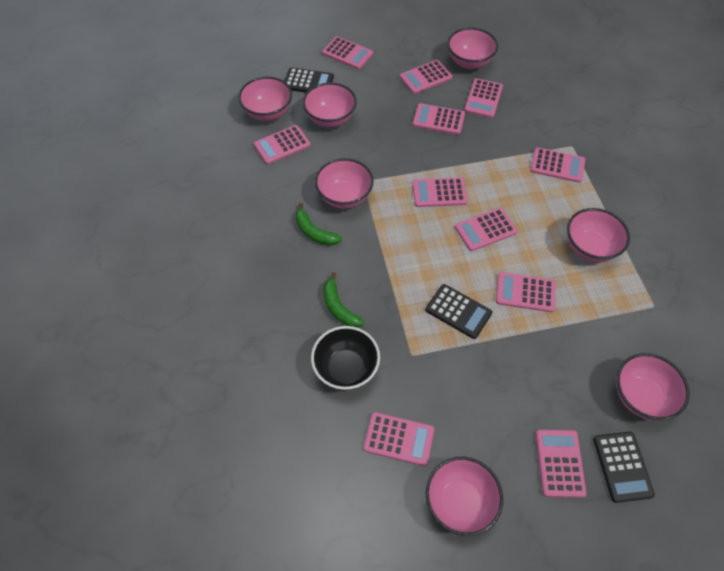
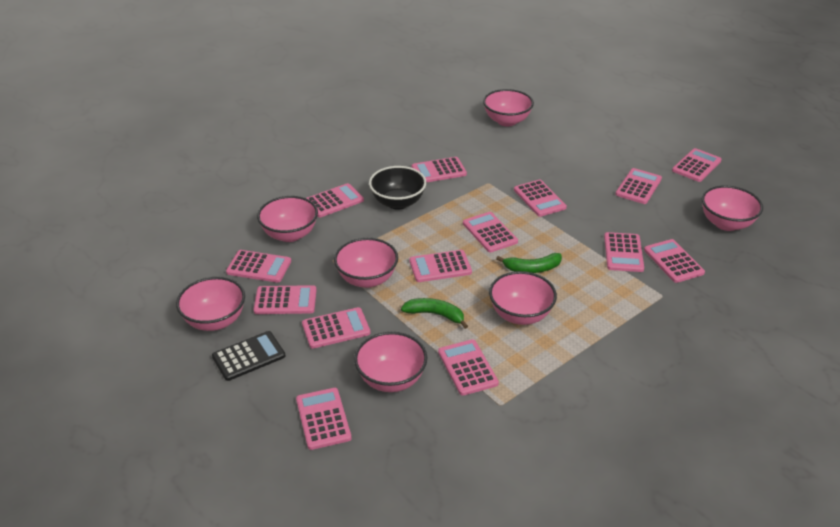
black calculator: 3 -> 1
pink calculator: 11 -> 14

